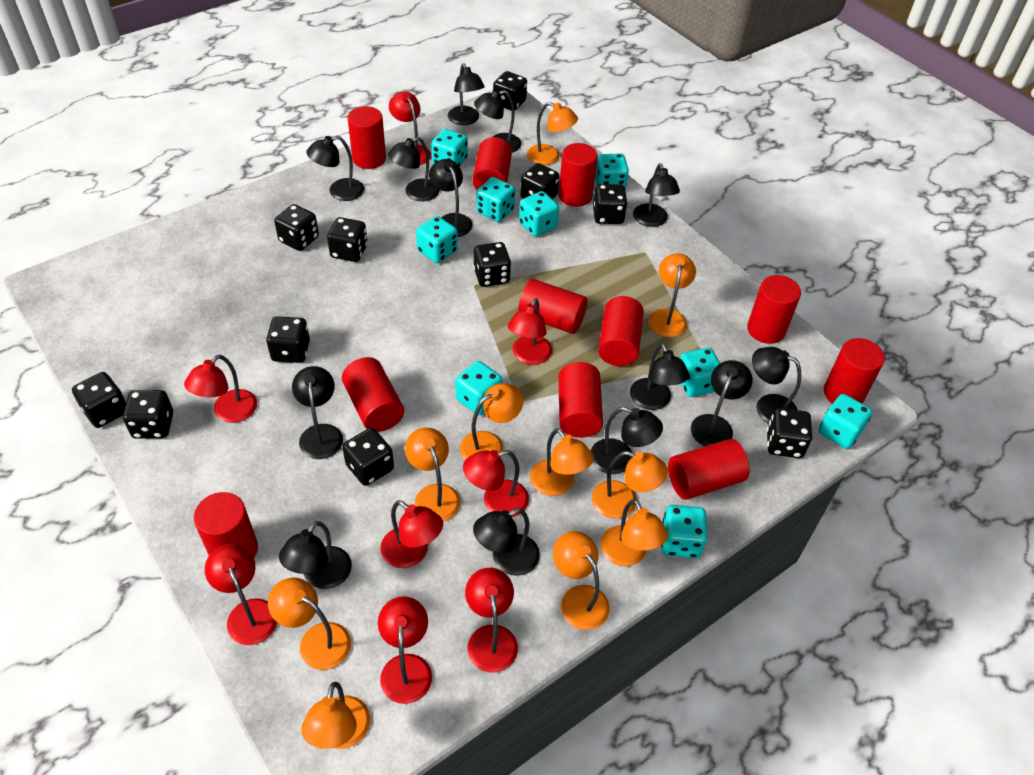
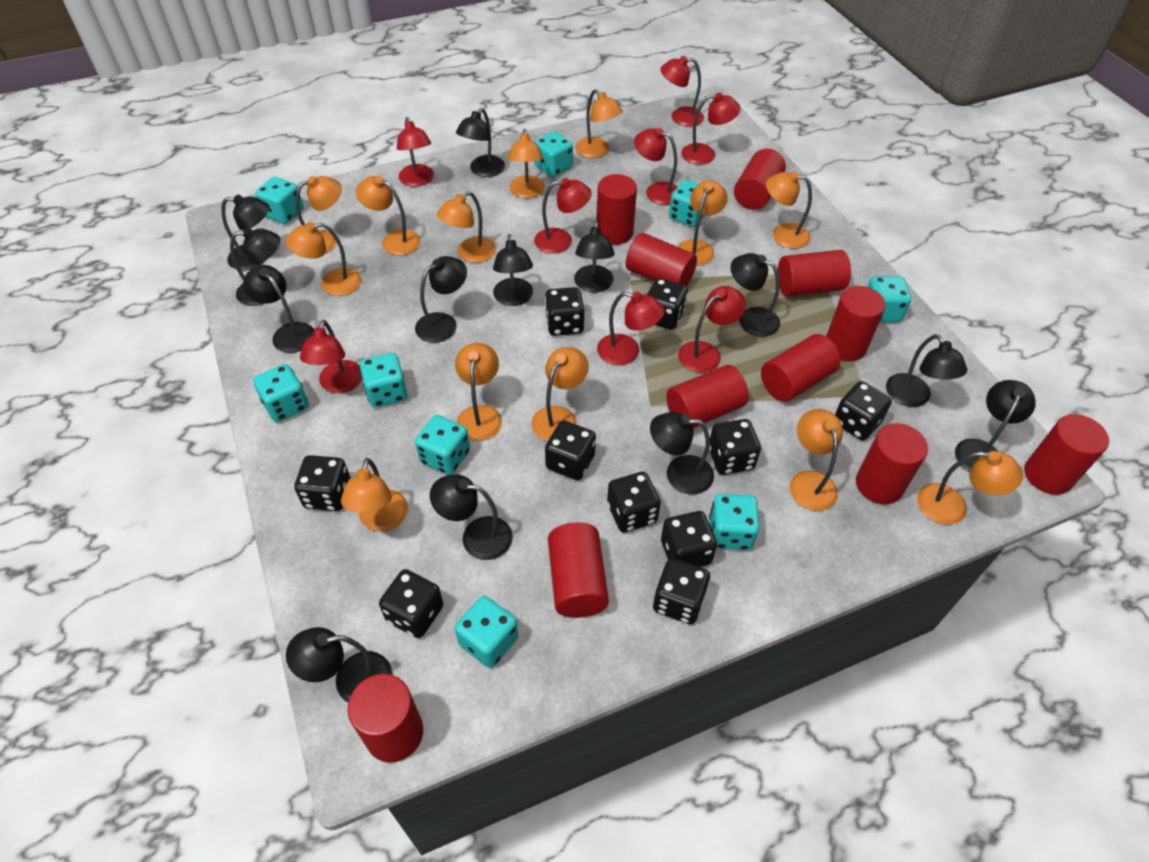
black dice: 11 -> 10
orange lamp: 10 -> 13

